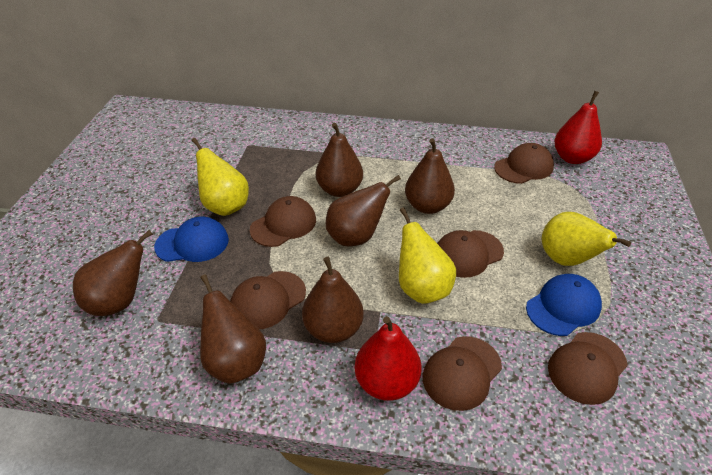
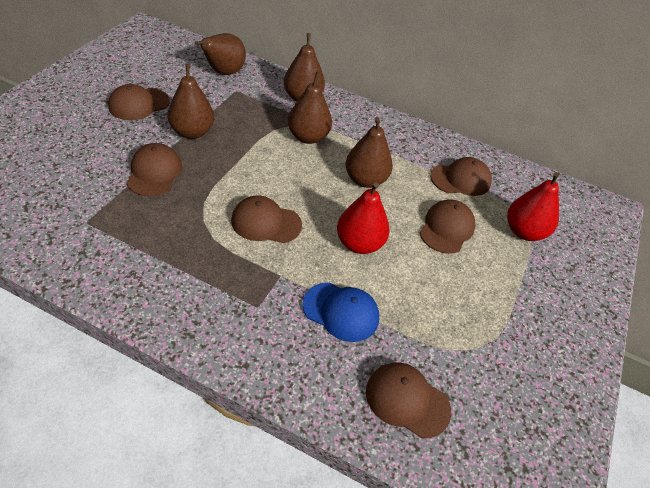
blue cap: 2 -> 1
brown pear: 6 -> 5
yellow pear: 3 -> 0

